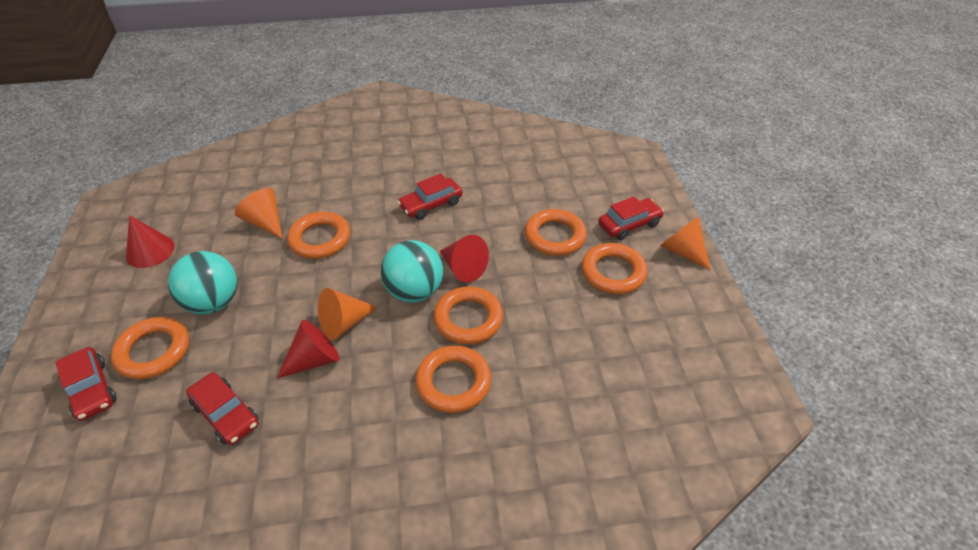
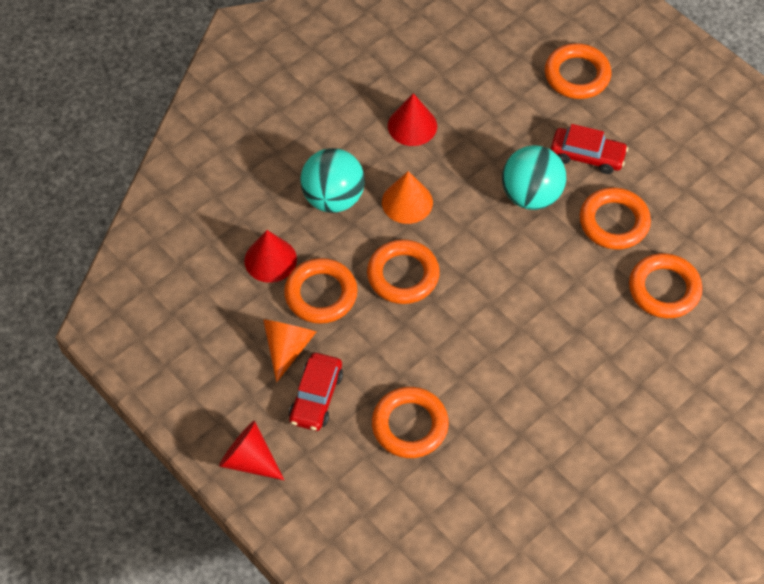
orange cone: 3 -> 2
red car: 4 -> 2

